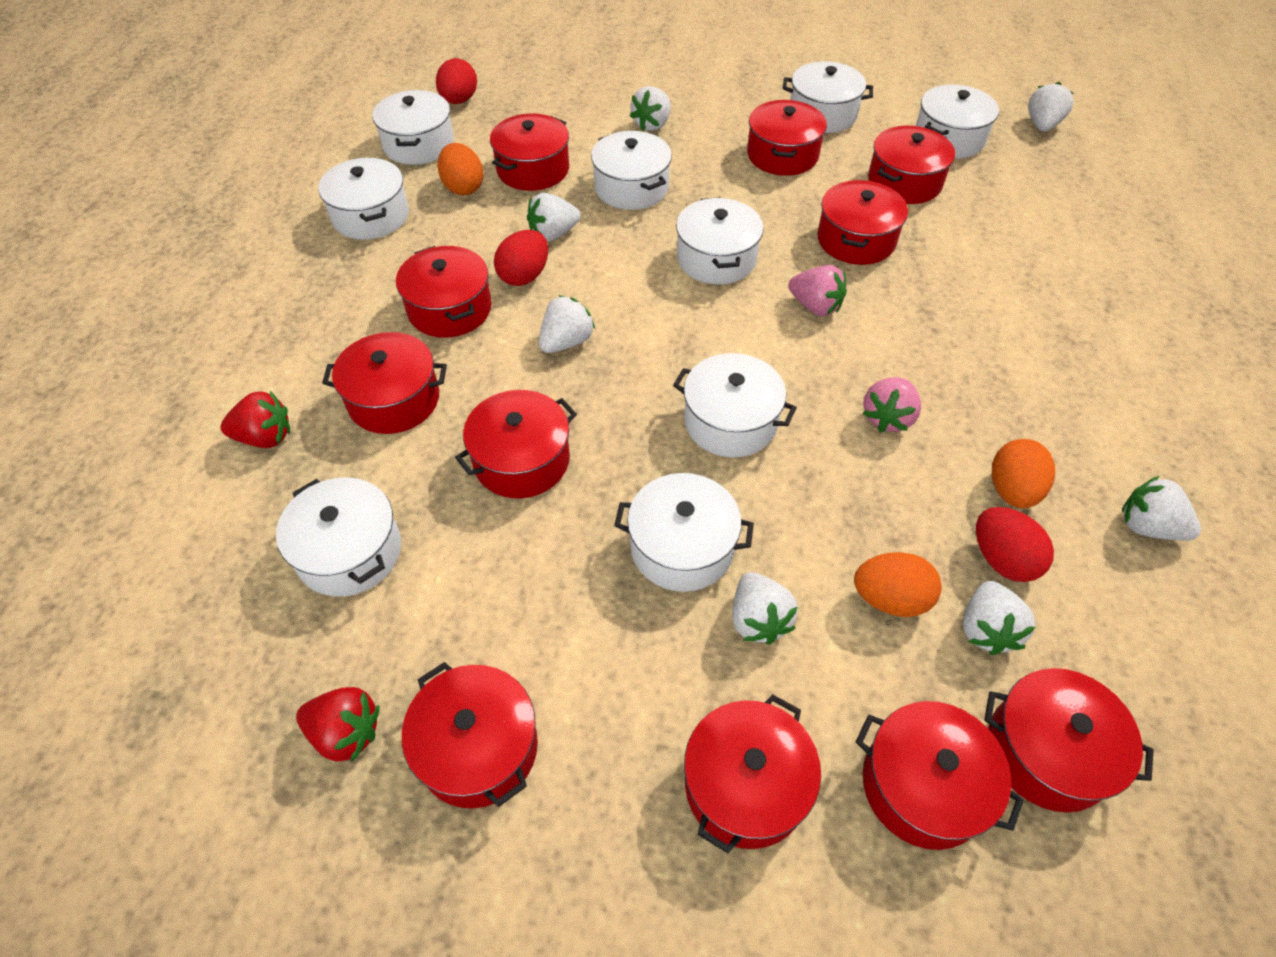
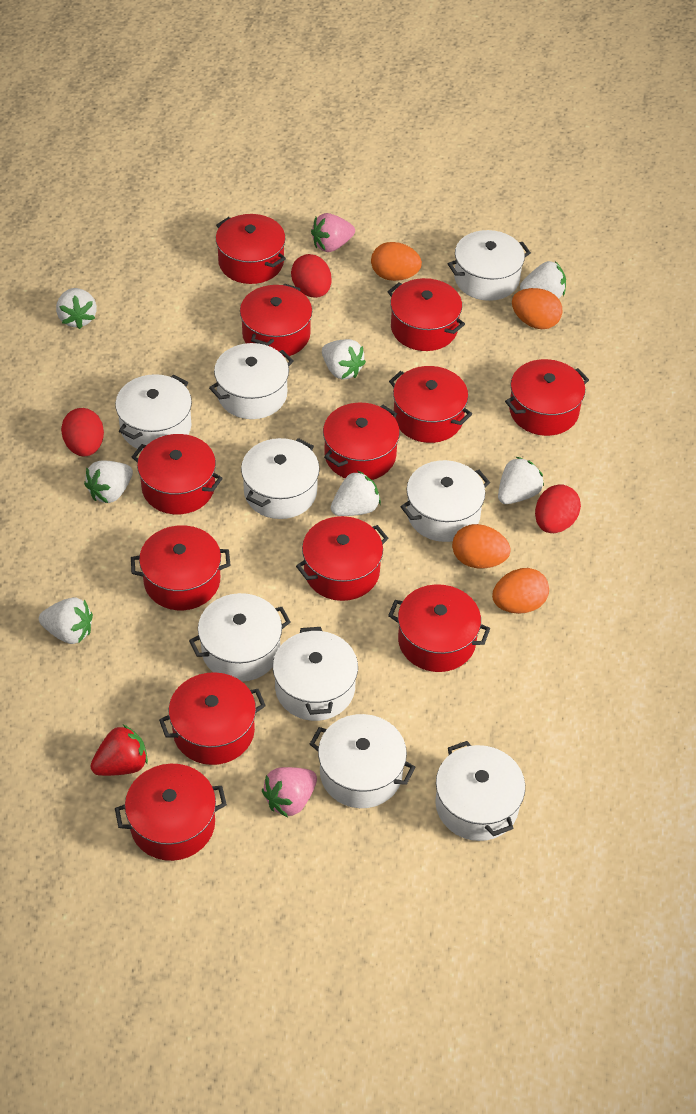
orange egg: 3 -> 4
red pot: 11 -> 12
red strawberry: 2 -> 1

